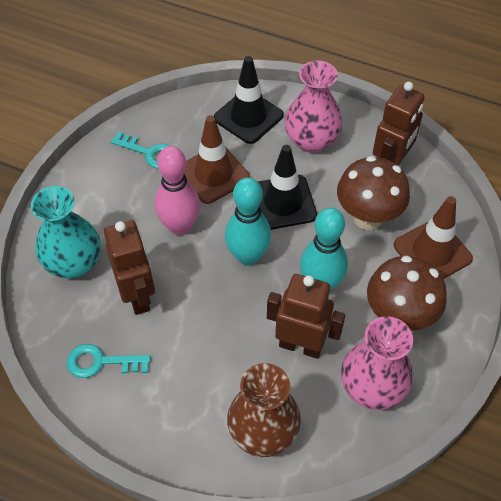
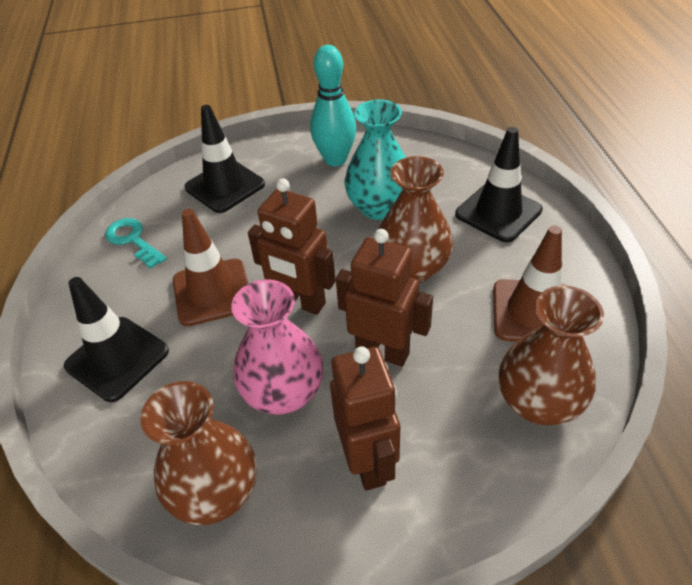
black traffic cone: 2 -> 3
brown mushroom: 2 -> 0
brown vase: 1 -> 3
pink bowling pin: 1 -> 0
pink vase: 2 -> 1
turquoise bowling pin: 2 -> 1
turquoise key: 2 -> 1

